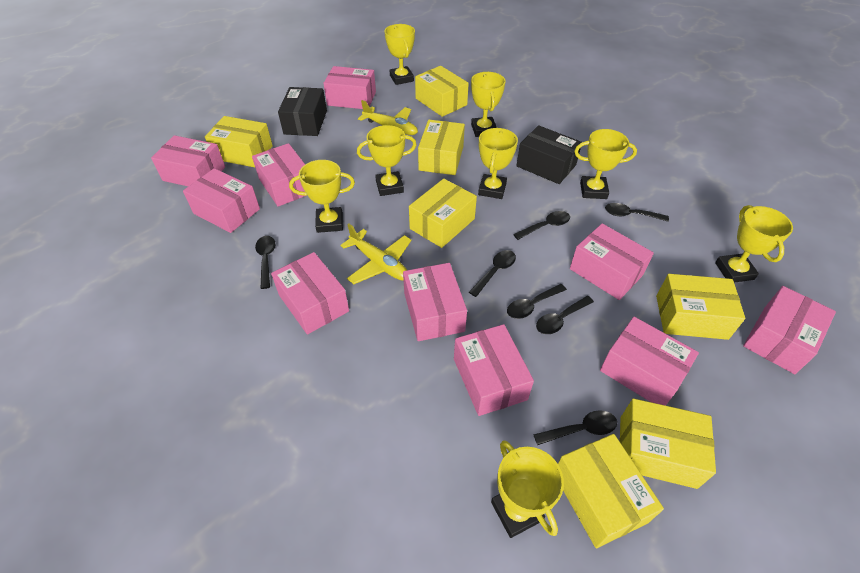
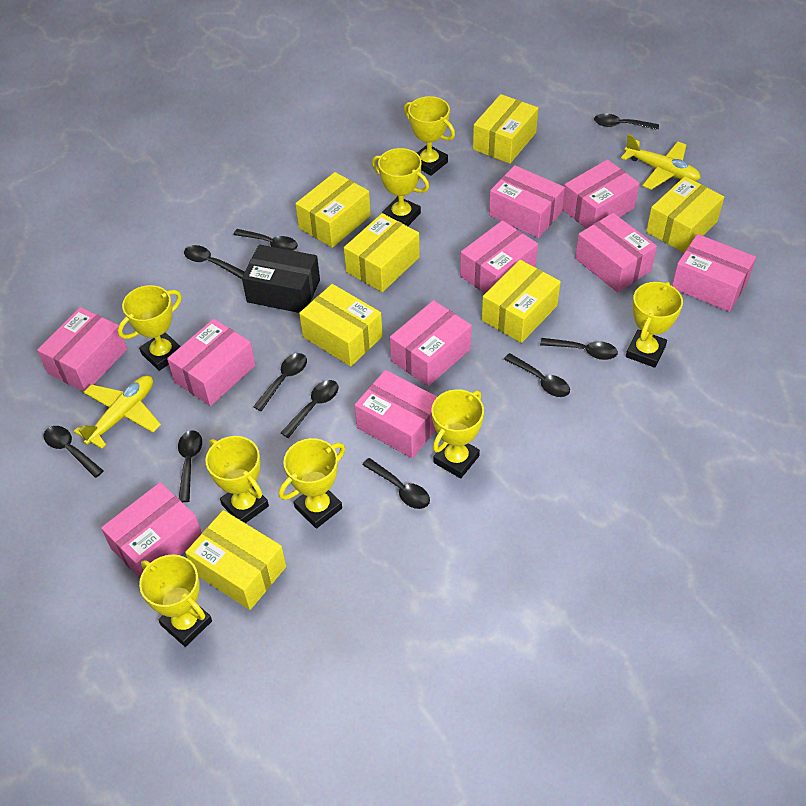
black box: 2 -> 1
black spoon: 7 -> 10

